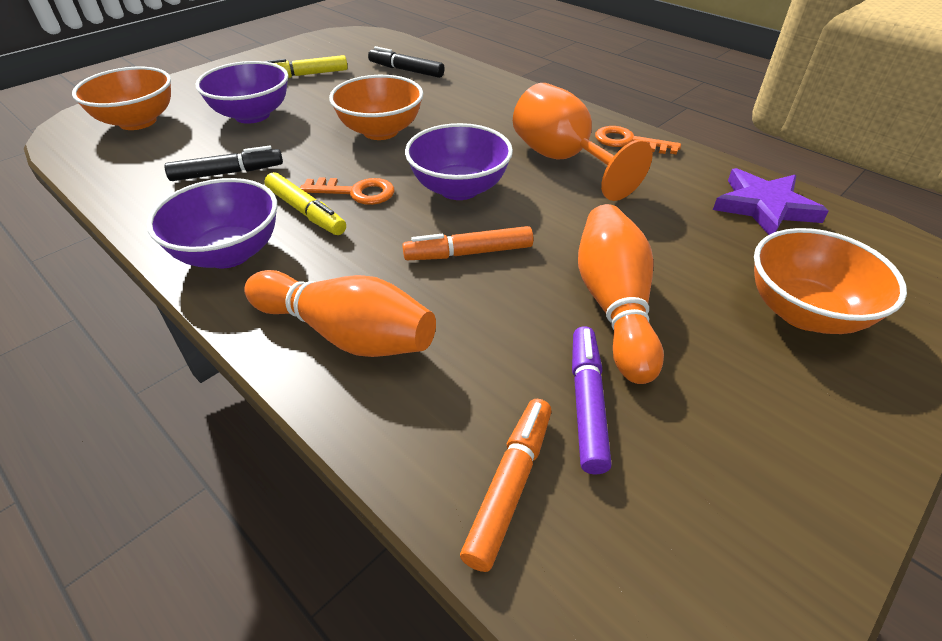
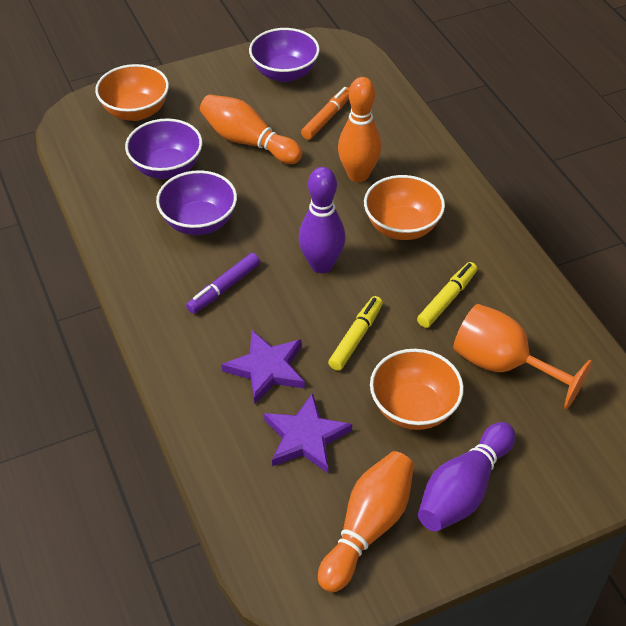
black marker: 2 -> 0
orange bowling pin: 2 -> 3
orange key: 2 -> 0
orange marker: 2 -> 1
purple bowling pin: 0 -> 2
purple star: 1 -> 2

